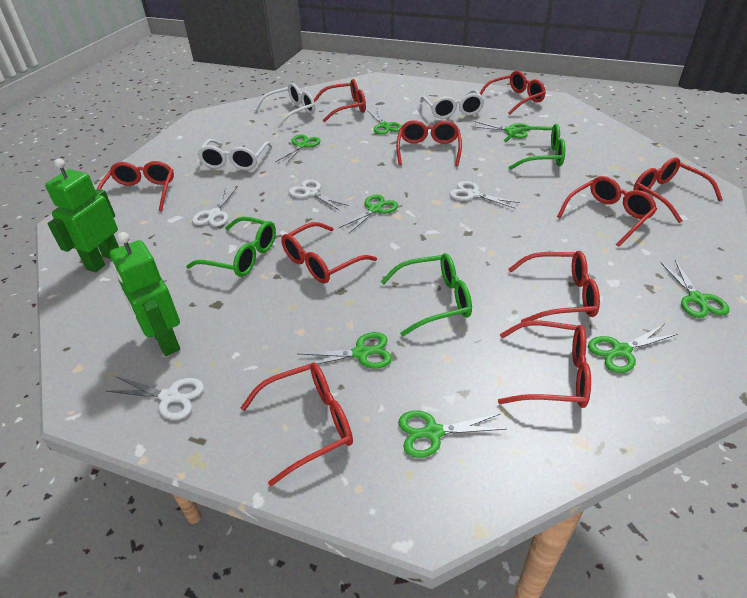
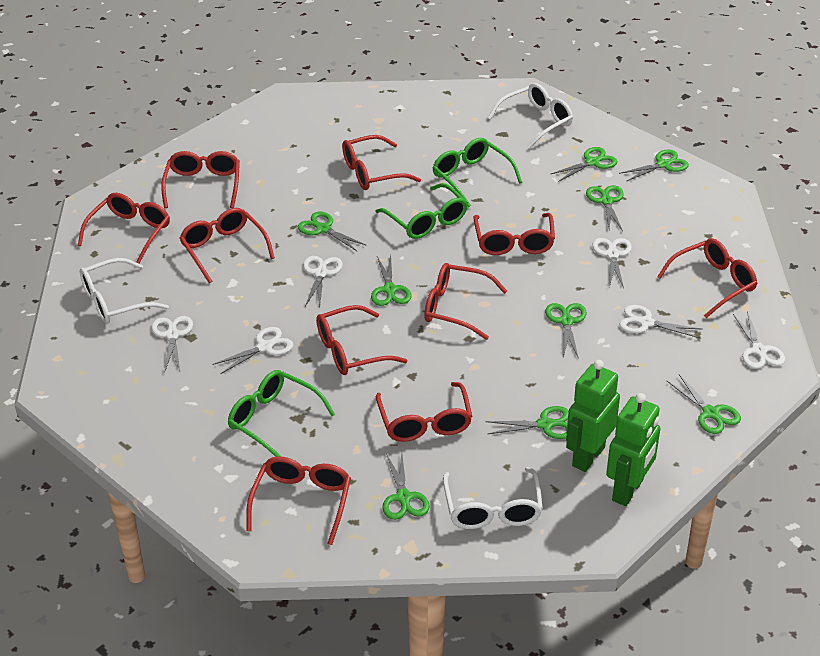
green scissors: 8 -> 9
white scissors: 4 -> 6

